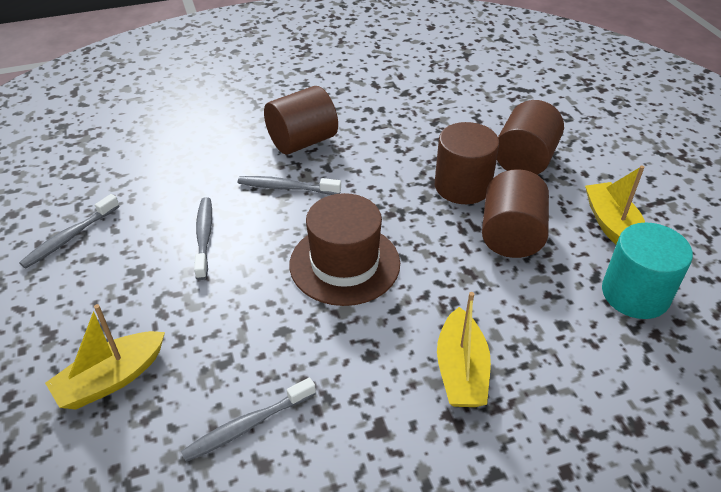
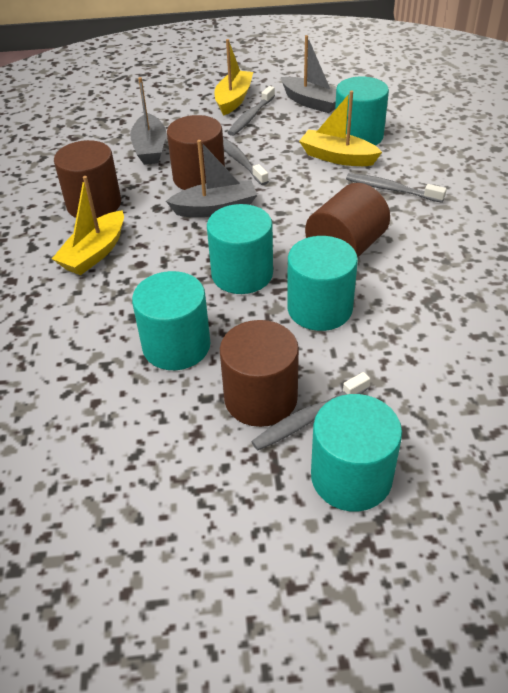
brown hat: 1 -> 0
grey boat: 0 -> 3
turquoise cylinder: 1 -> 5

